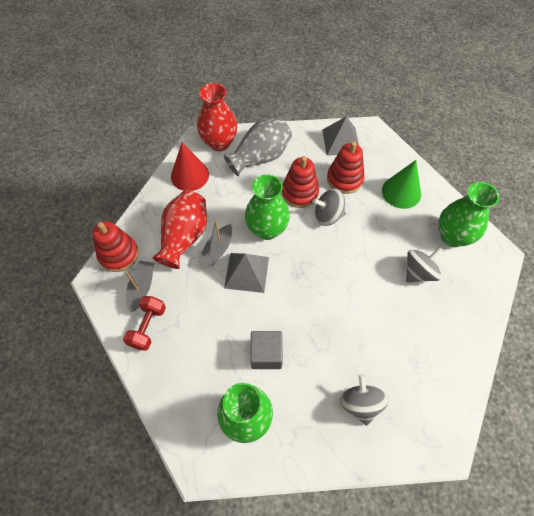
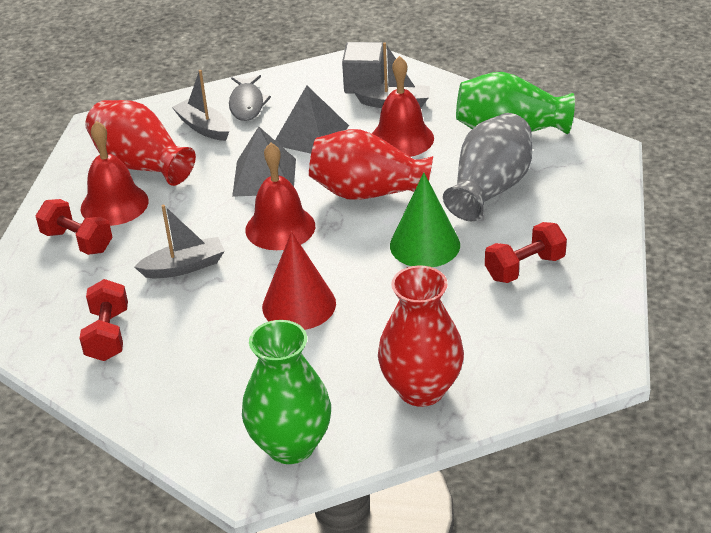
green vase: 3 -> 2
grey boat: 2 -> 3
grey fish: 0 -> 1
grey spinning top: 3 -> 0
red bell: 0 -> 3
red dumbbell: 1 -> 3
red stacking toy: 3 -> 0
red vase: 2 -> 3

